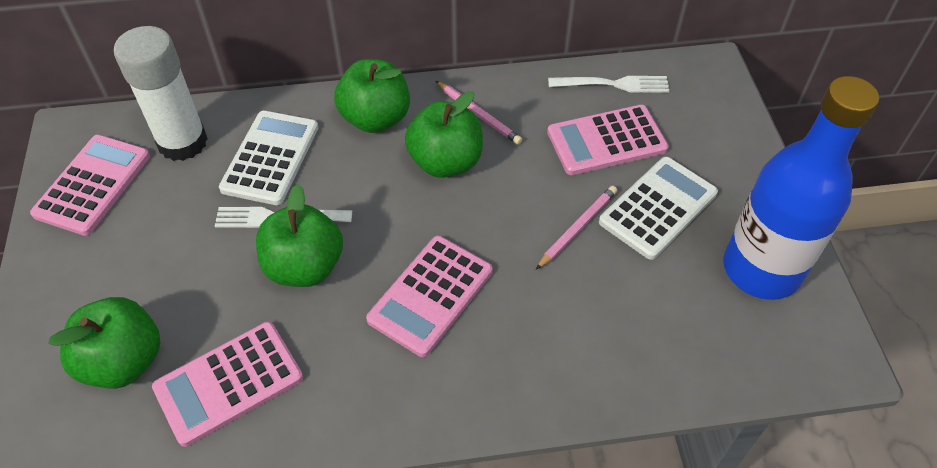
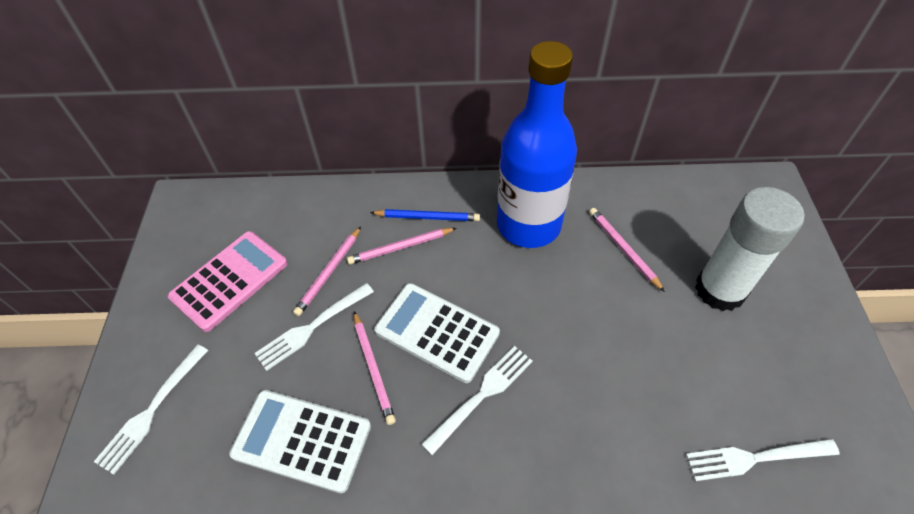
blue pencil: 0 -> 1
green apple: 4 -> 0
pink calculator: 4 -> 1
pink pencil: 2 -> 4
white fork: 2 -> 4

